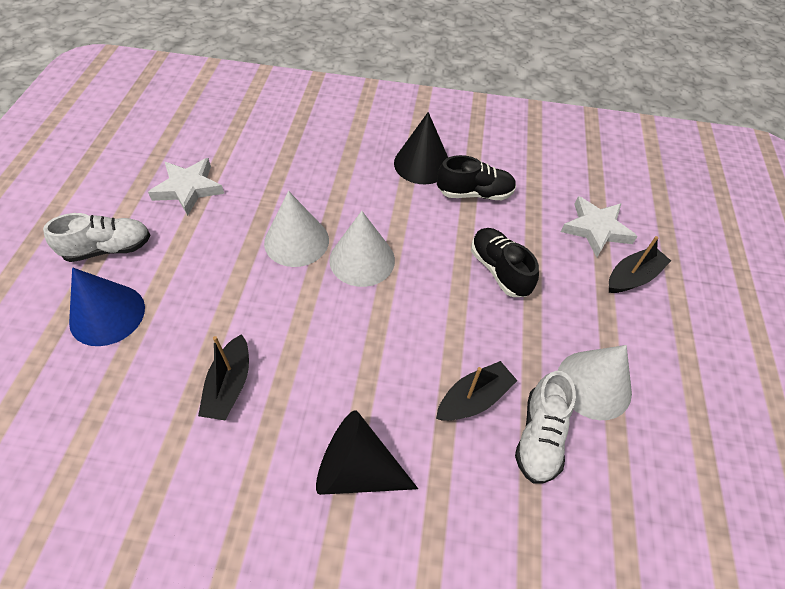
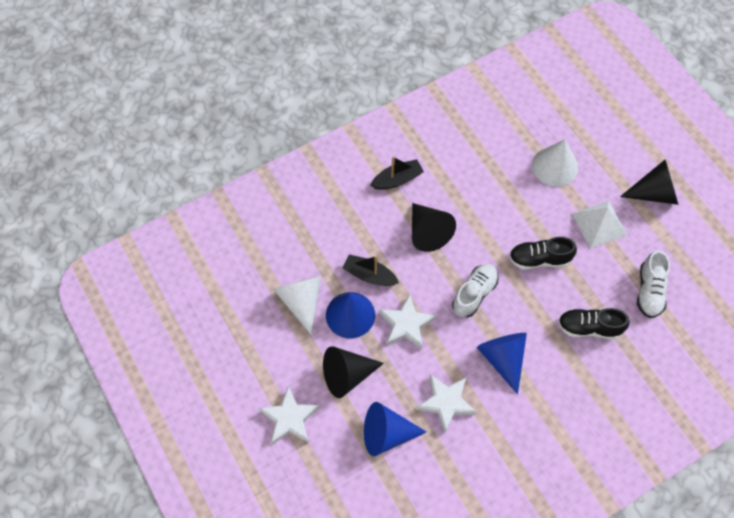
black boat: 3 -> 2
black cone: 2 -> 3
blue cone: 1 -> 3
white cone: 3 -> 2
white pyramid: 0 -> 1
white star: 2 -> 3

